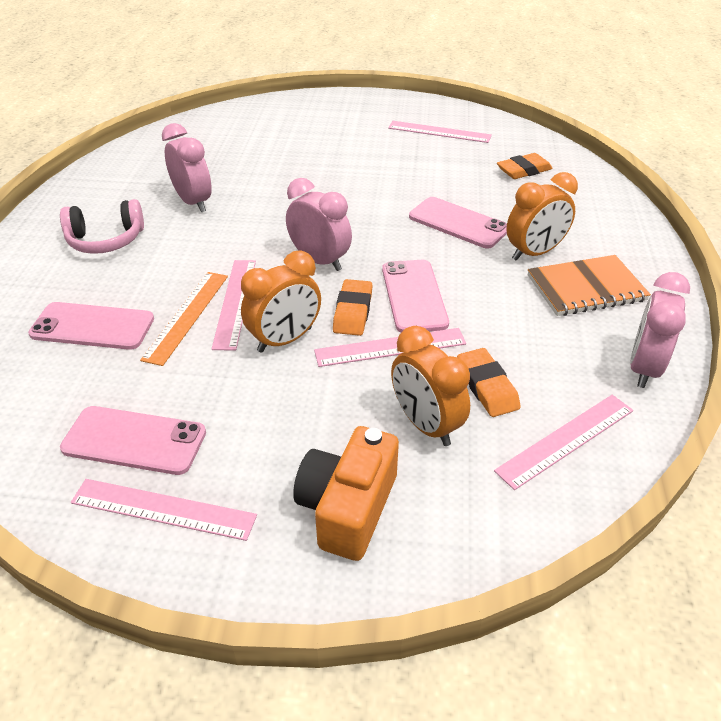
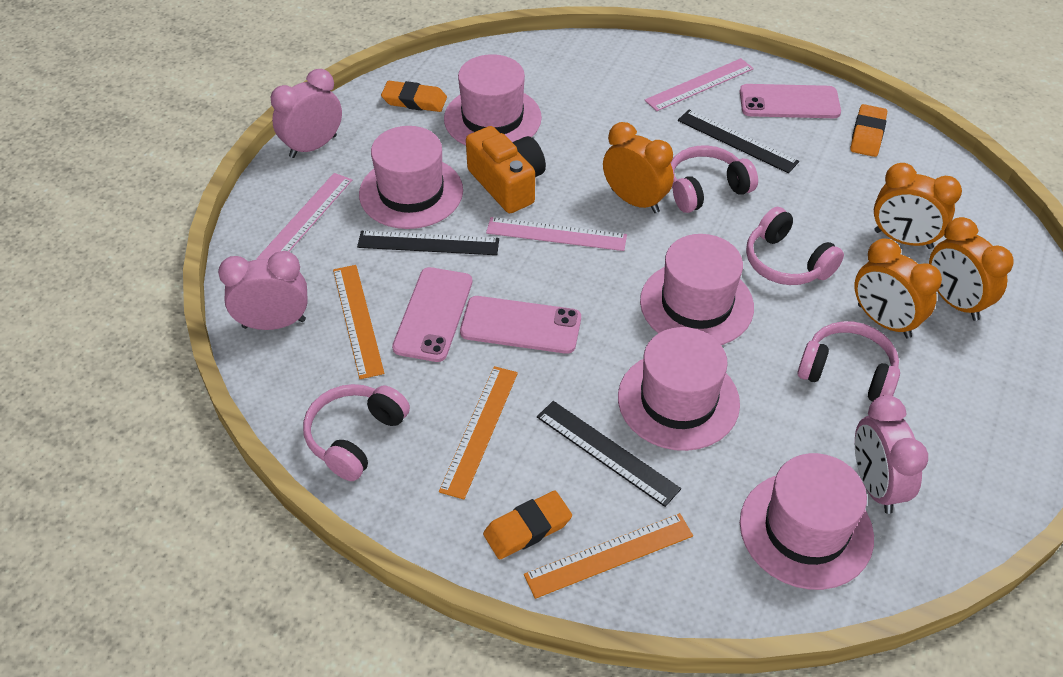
black ruler: 0 -> 3
orange clock: 3 -> 4
orange notebook: 1 -> 0
orange ruler: 1 -> 3
pink hat: 0 -> 5
pink headphones: 1 -> 4
pink phone: 4 -> 3
pink ruler: 5 -> 3

